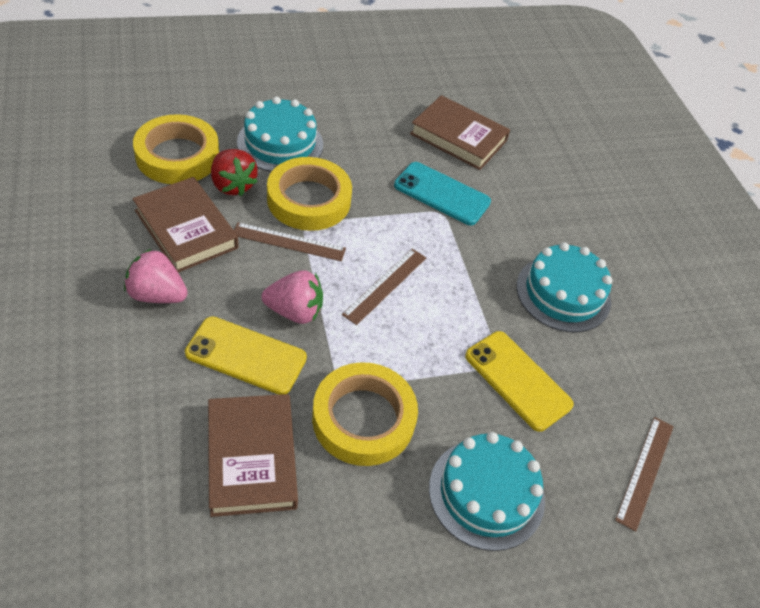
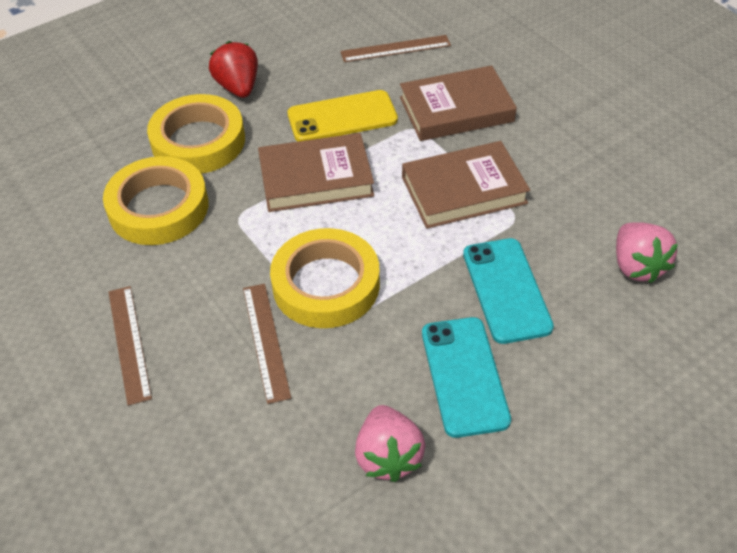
turquoise cake: 3 -> 0
turquoise phone: 1 -> 2
yellow phone: 2 -> 1

